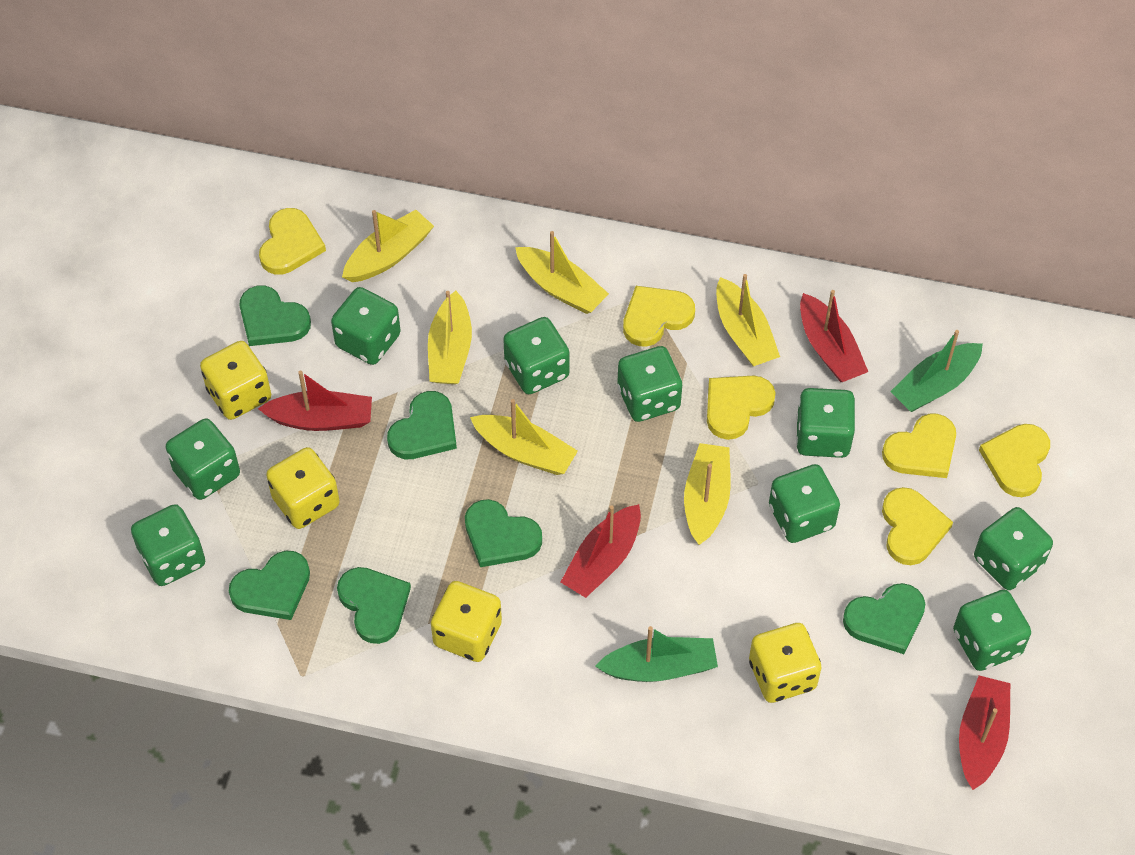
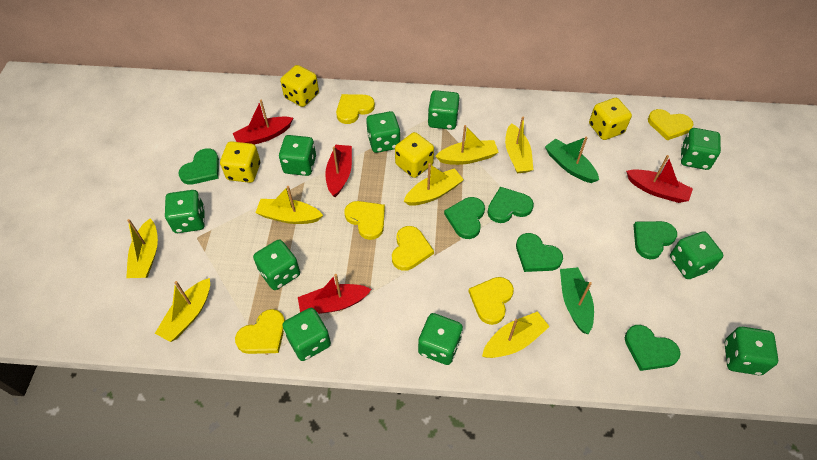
green dice: 9 -> 10
yellow boat: 6 -> 7

